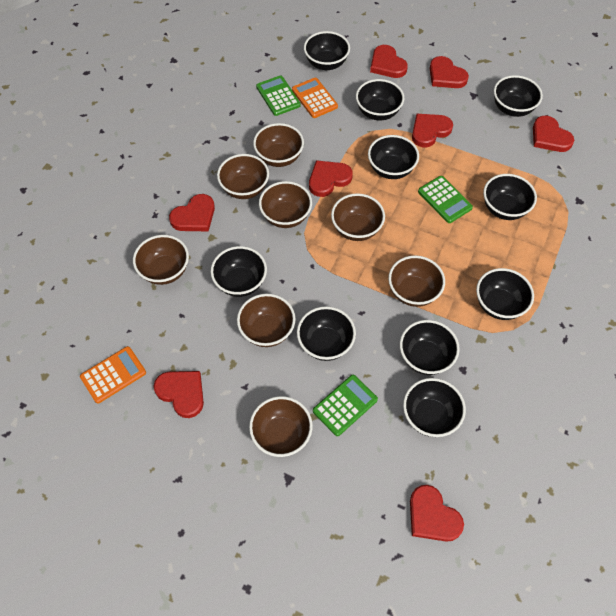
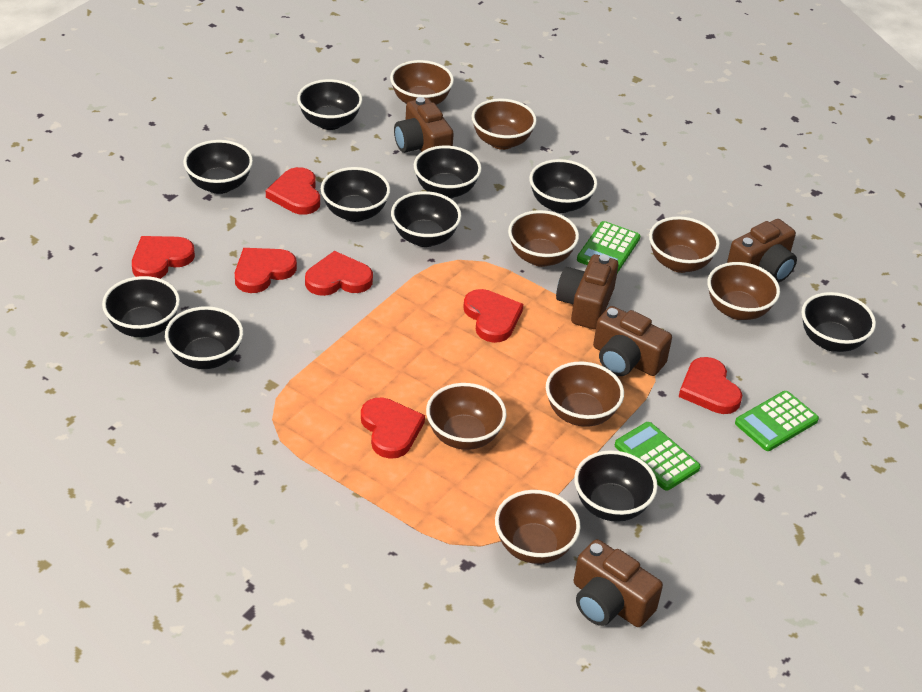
brown camera: 0 -> 5
orange calculator: 2 -> 0
red heart: 8 -> 7

